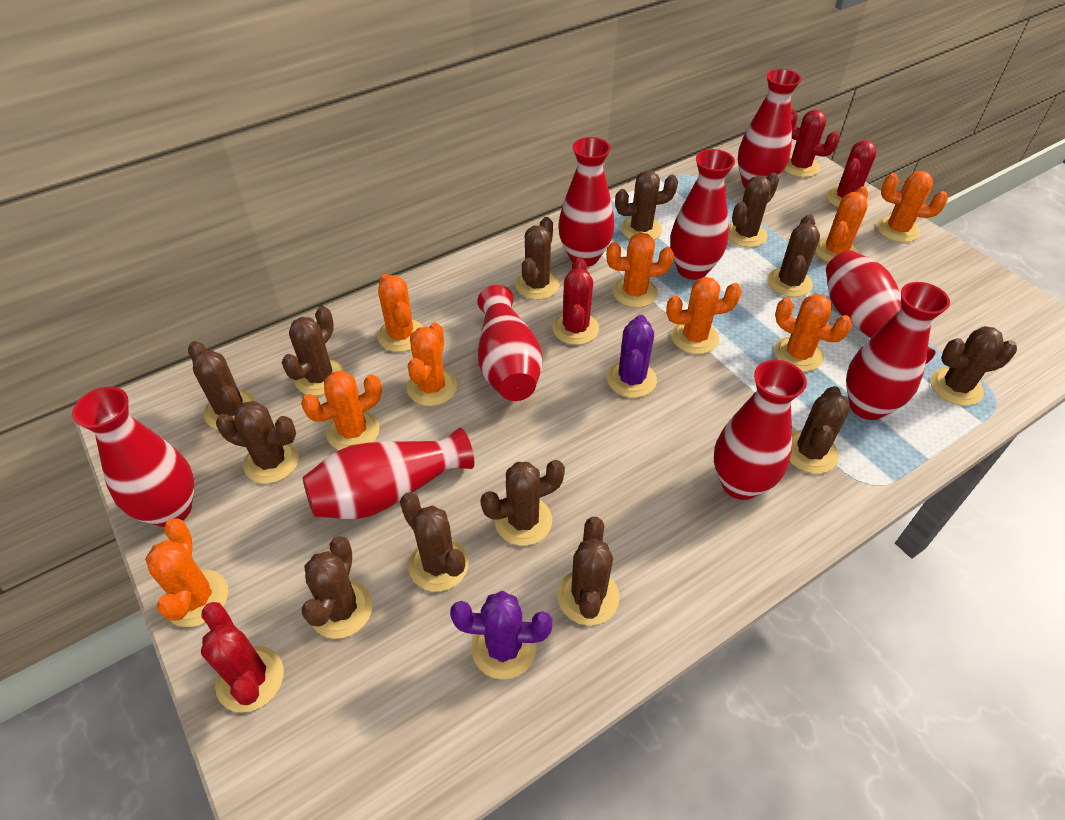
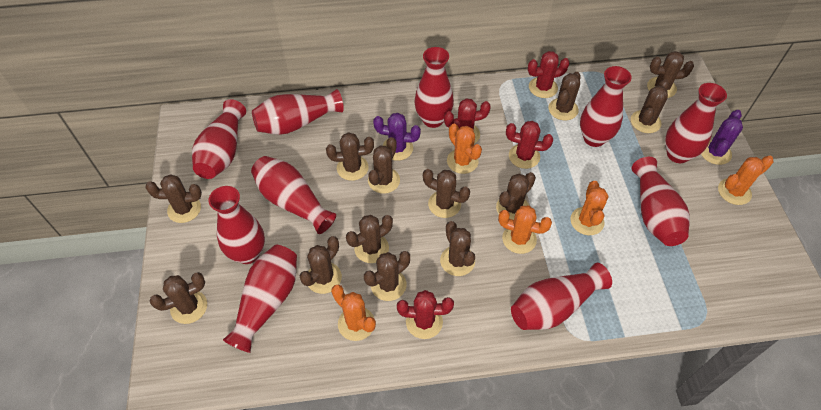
orange cactus: 9 -> 5
red vase: 9 -> 10

